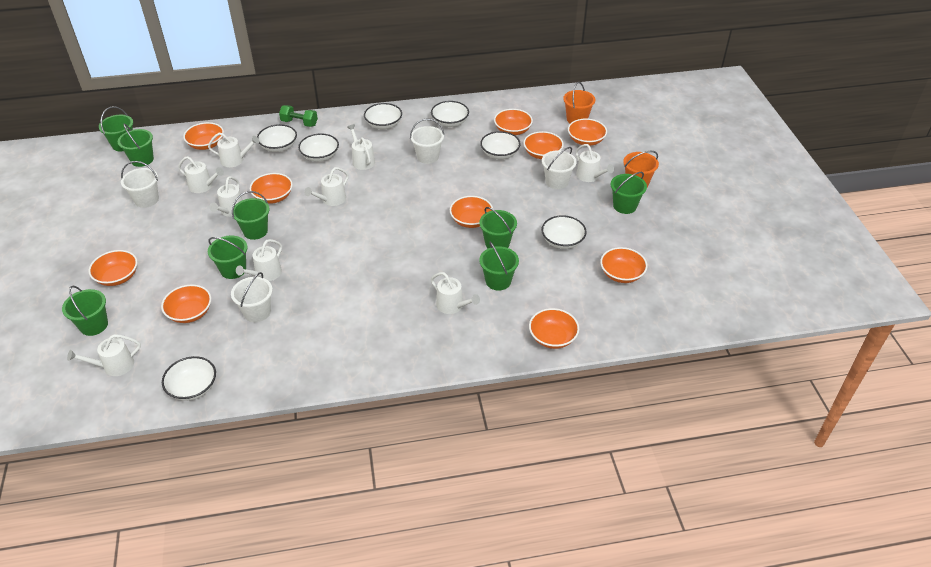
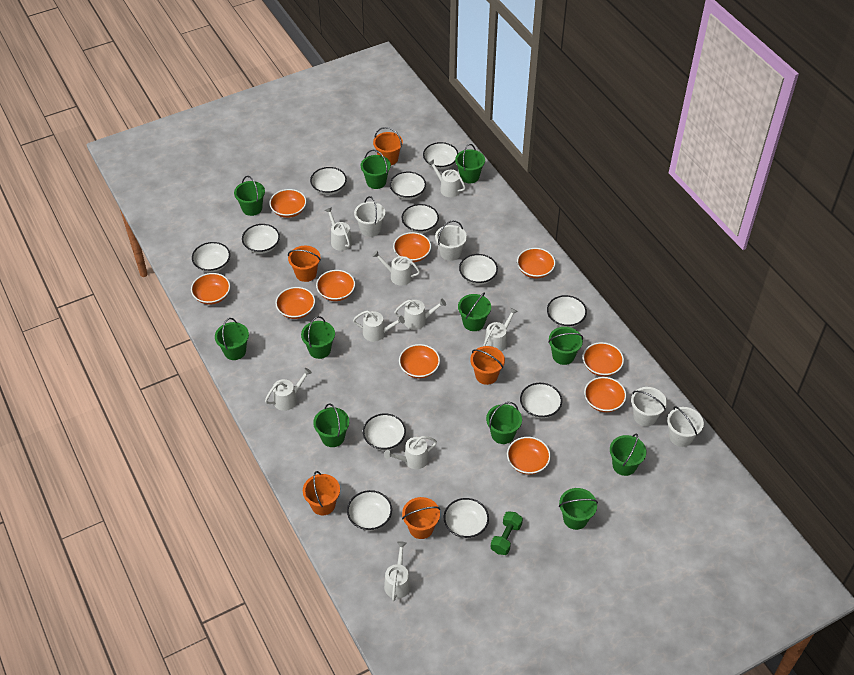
green bucket: 8 -> 11
orange bucket: 2 -> 5
white bowl: 7 -> 12

